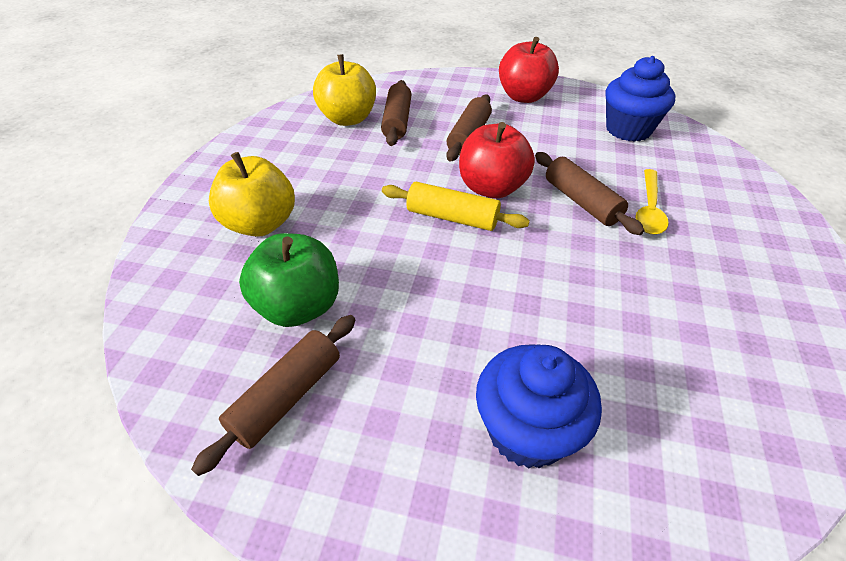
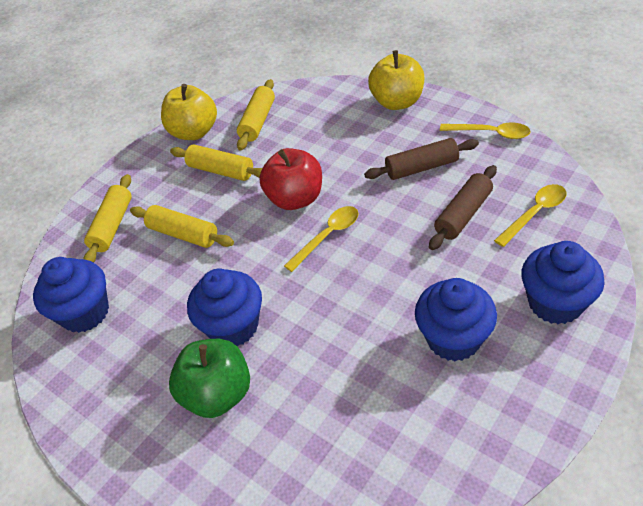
blue cupcake: 2 -> 4
brown rolling pin: 4 -> 2
red apple: 2 -> 1
yellow rolling pin: 1 -> 4
yellow spoon: 1 -> 3

